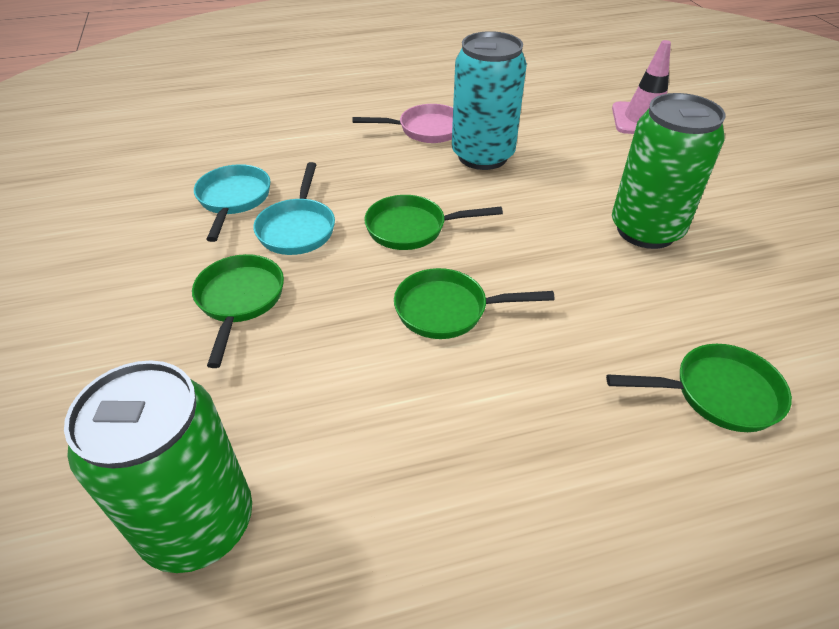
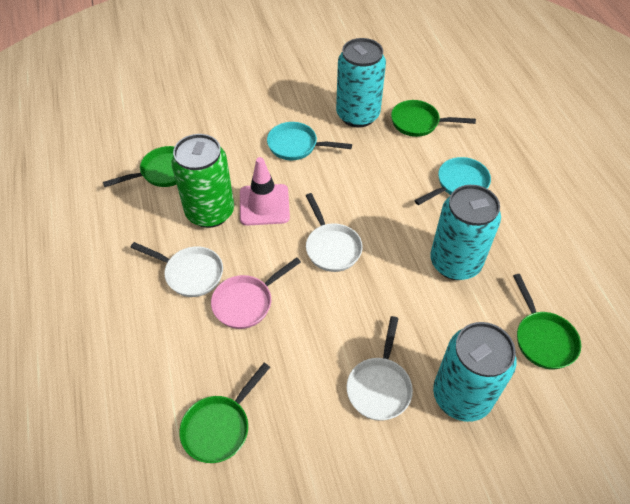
green can: 2 -> 1
turquoise can: 1 -> 3
white pan: 0 -> 3

